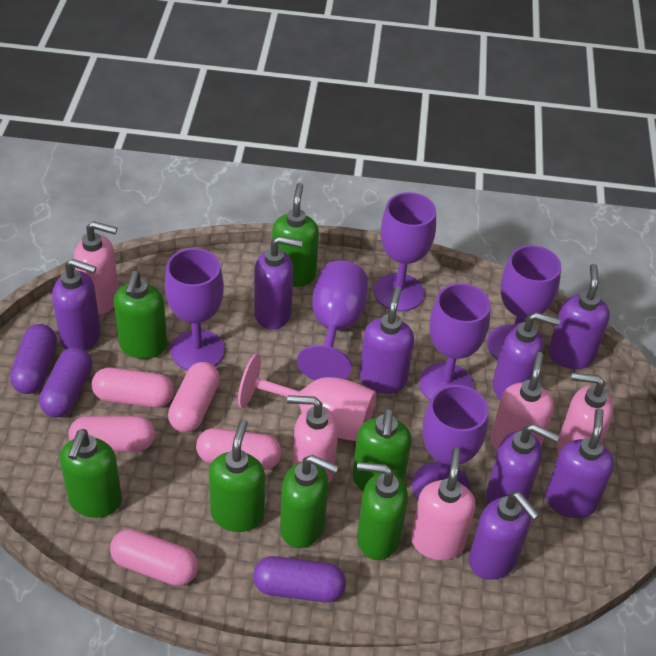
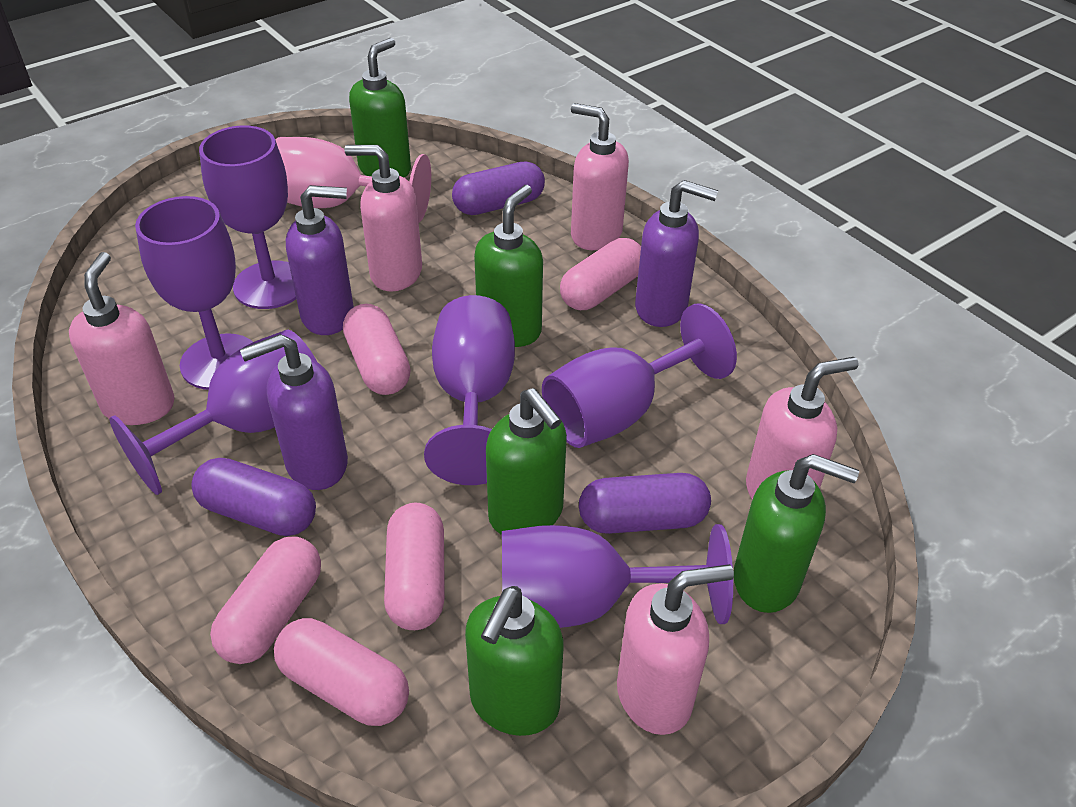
green soap dispenser: 7 -> 5
purple soap dispenser: 8 -> 3

